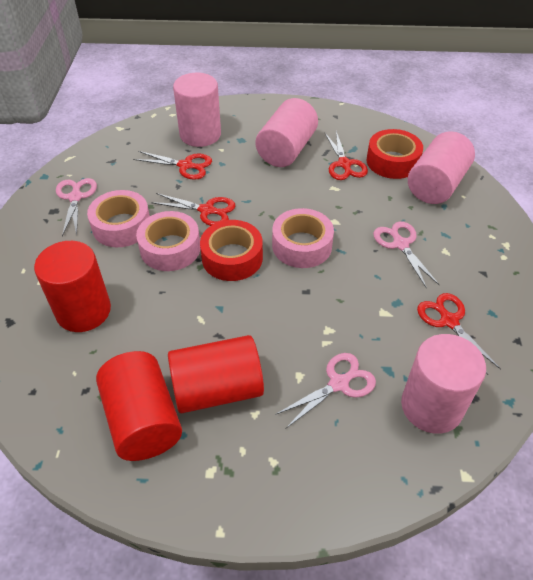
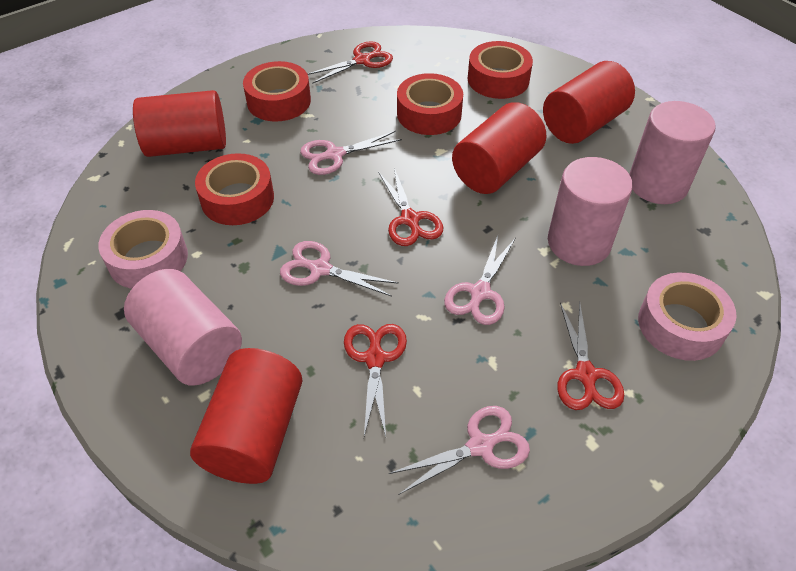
pink cylinder: 4 -> 3
pink scissors: 3 -> 4
pink tape: 3 -> 2
red cylinder: 3 -> 4
red tape: 2 -> 4

